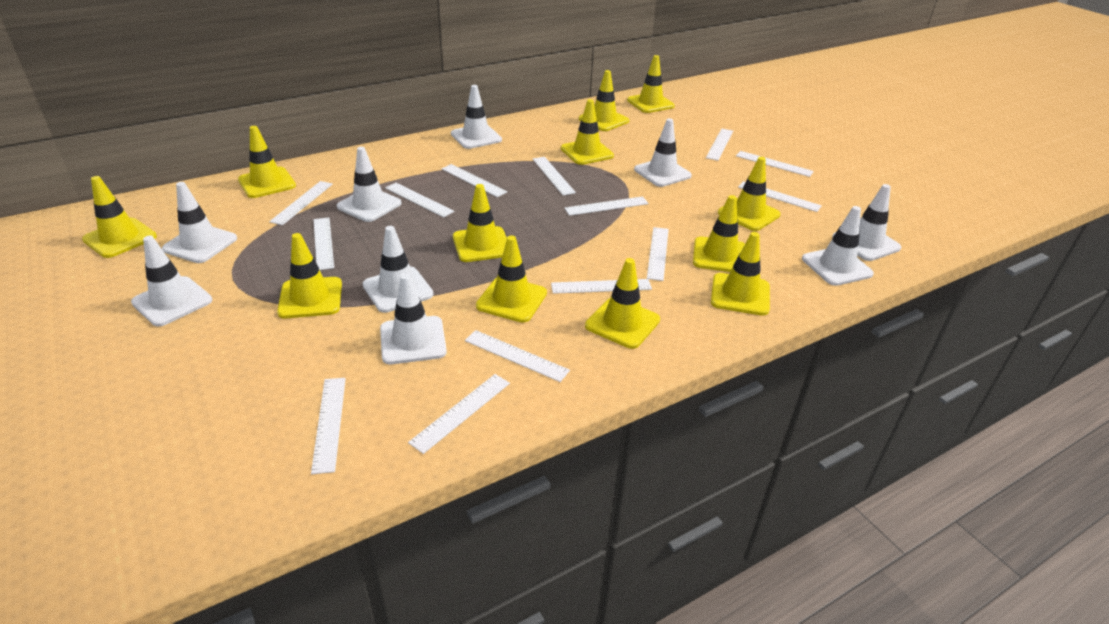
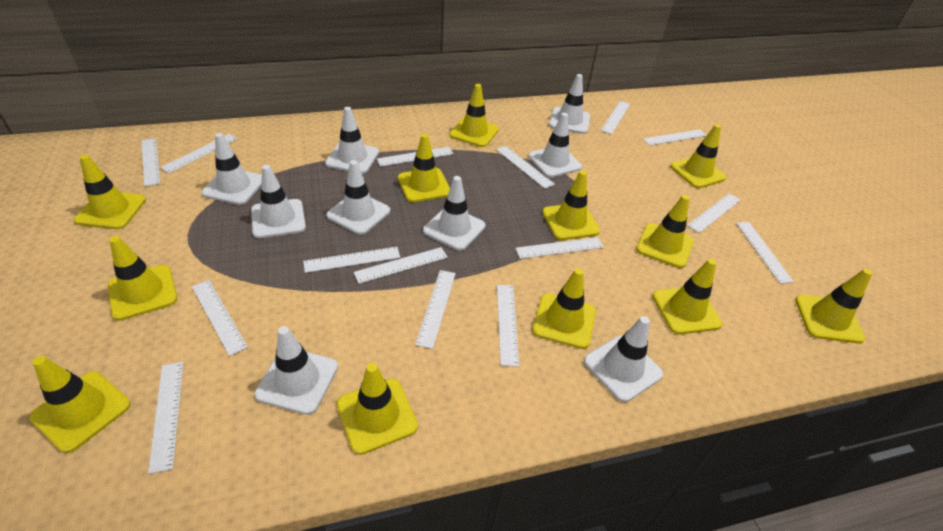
white ruler: 14 -> 15

